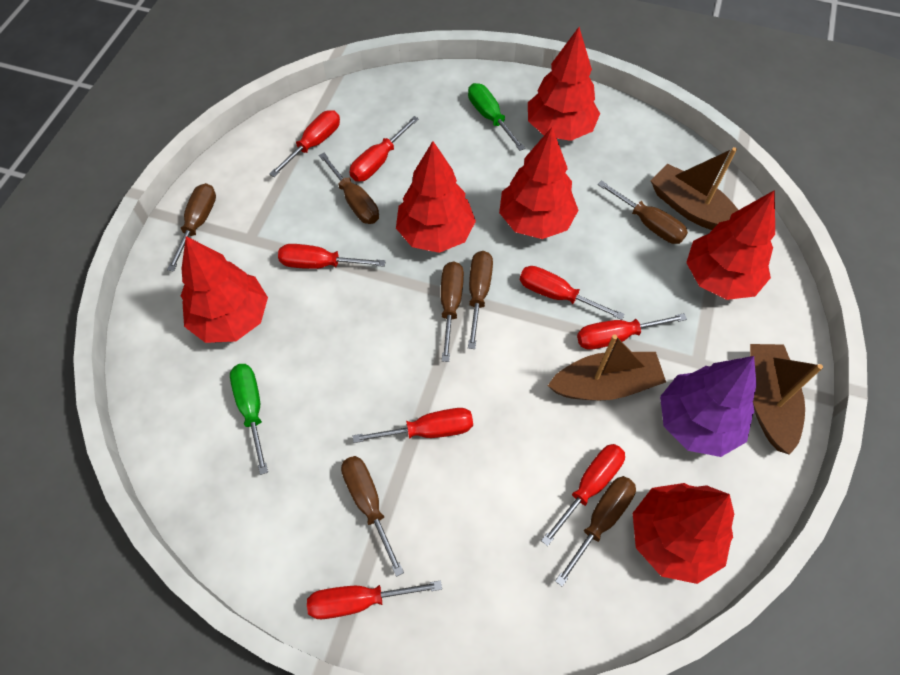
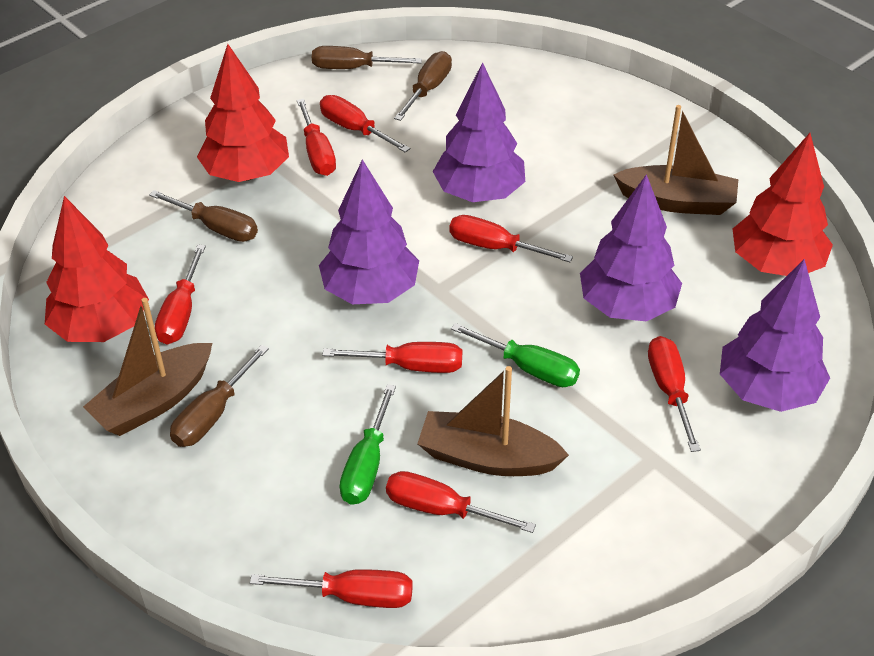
brown screwdriver: 7 -> 4
purple tree: 1 -> 4
red tree: 6 -> 3

